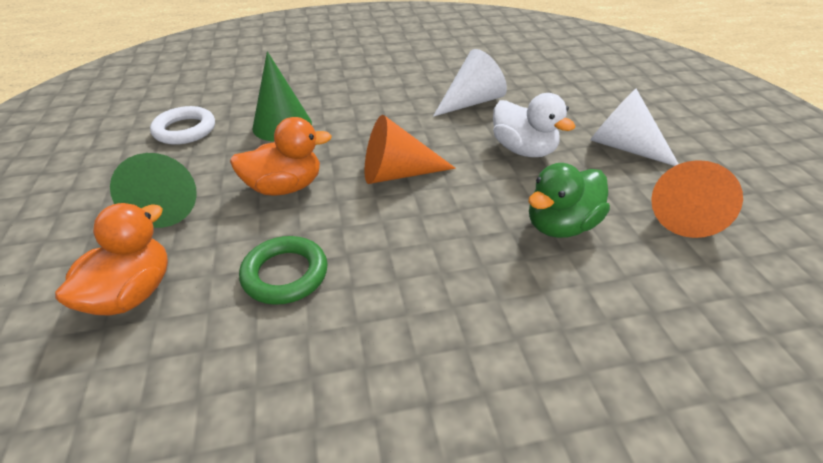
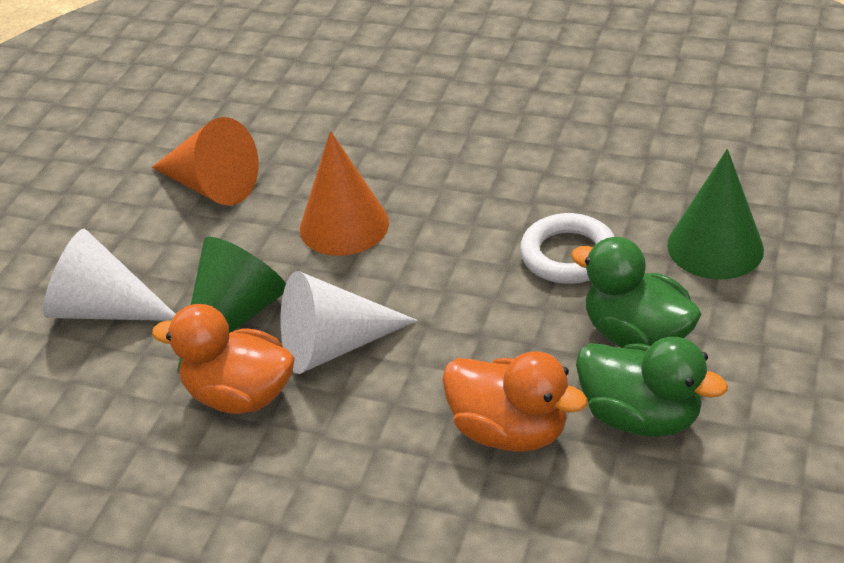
green duck: 1 -> 2
green ring: 1 -> 0
white duck: 1 -> 0

